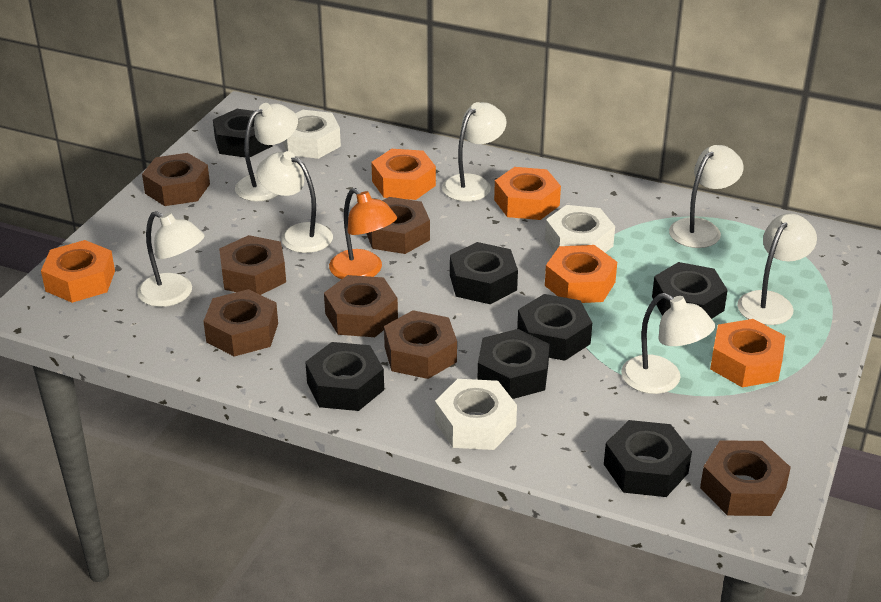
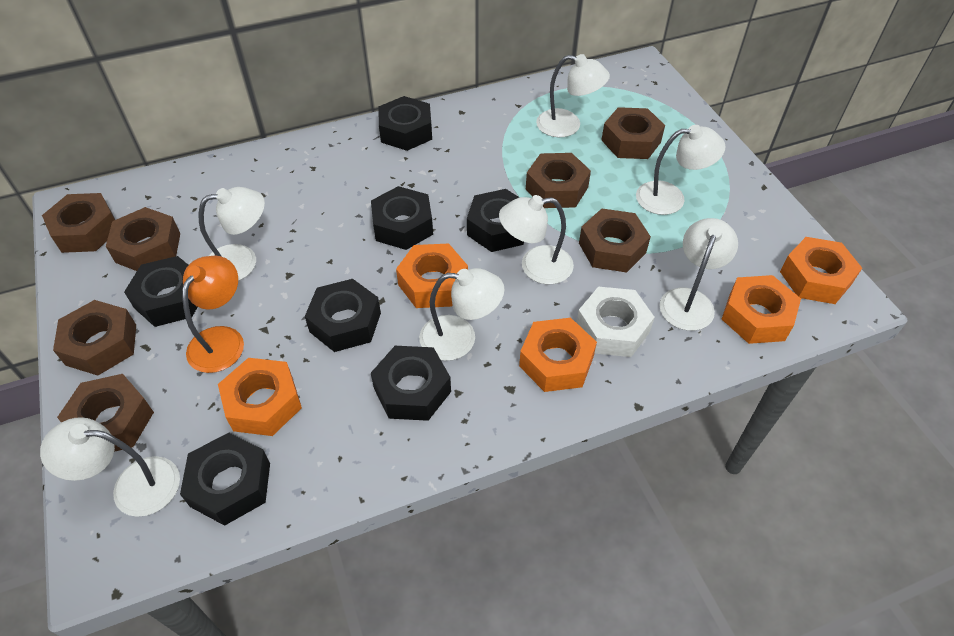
white nut: 3 -> 1

